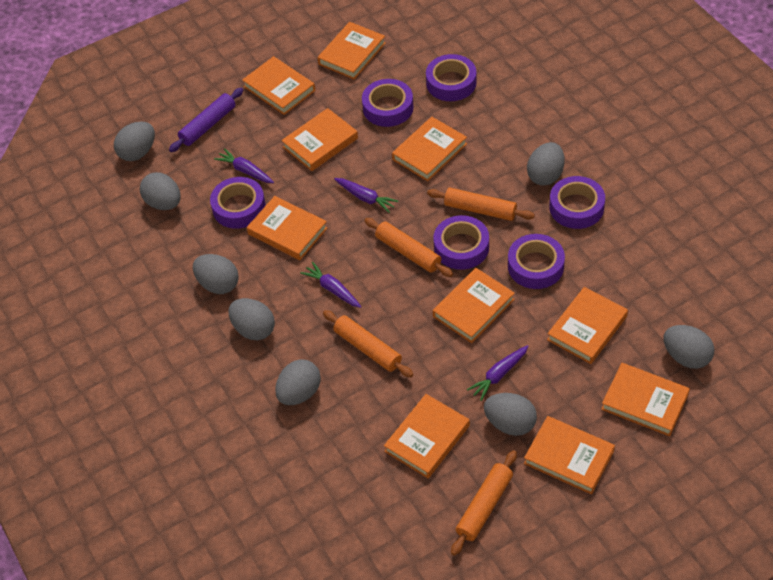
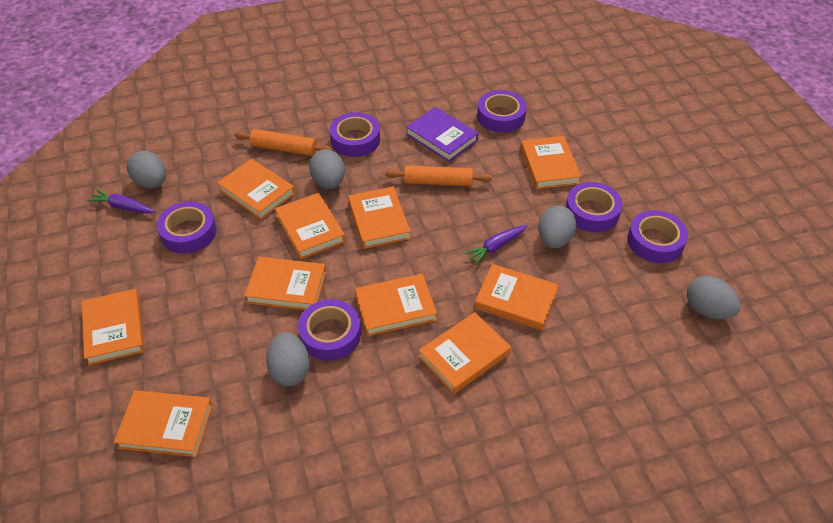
grey egg: 8 -> 5
orange rolling pin: 4 -> 2
purple book: 0 -> 1
purple carrot: 4 -> 2
purple rolling pin: 1 -> 0

